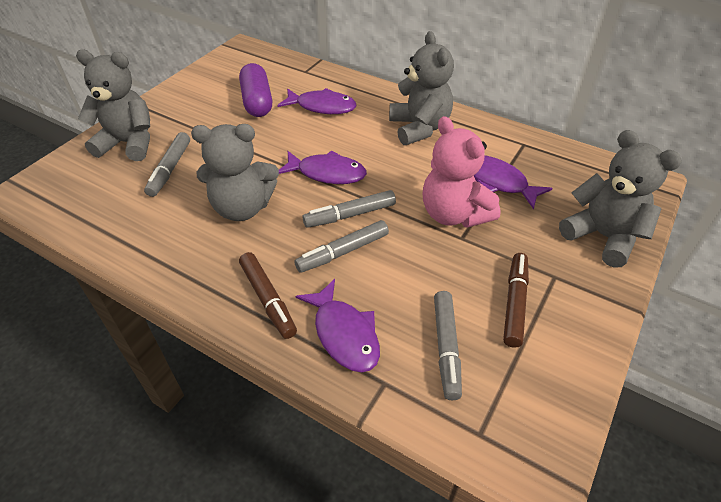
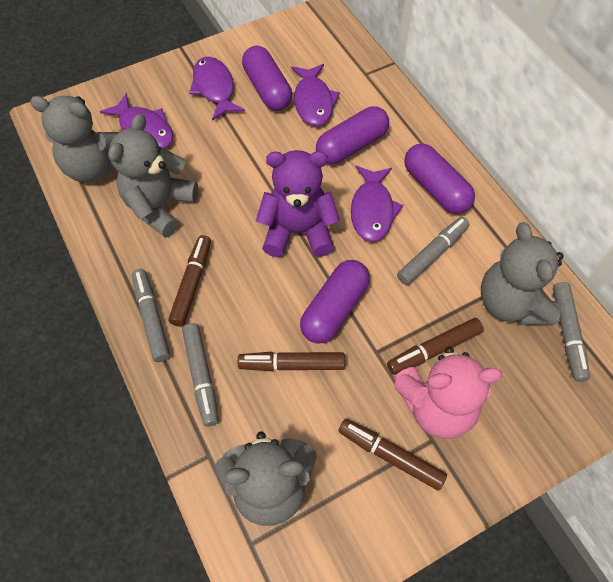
brown marker: 2 -> 4
purple capsule: 1 -> 4
purple teddy bear: 0 -> 1

